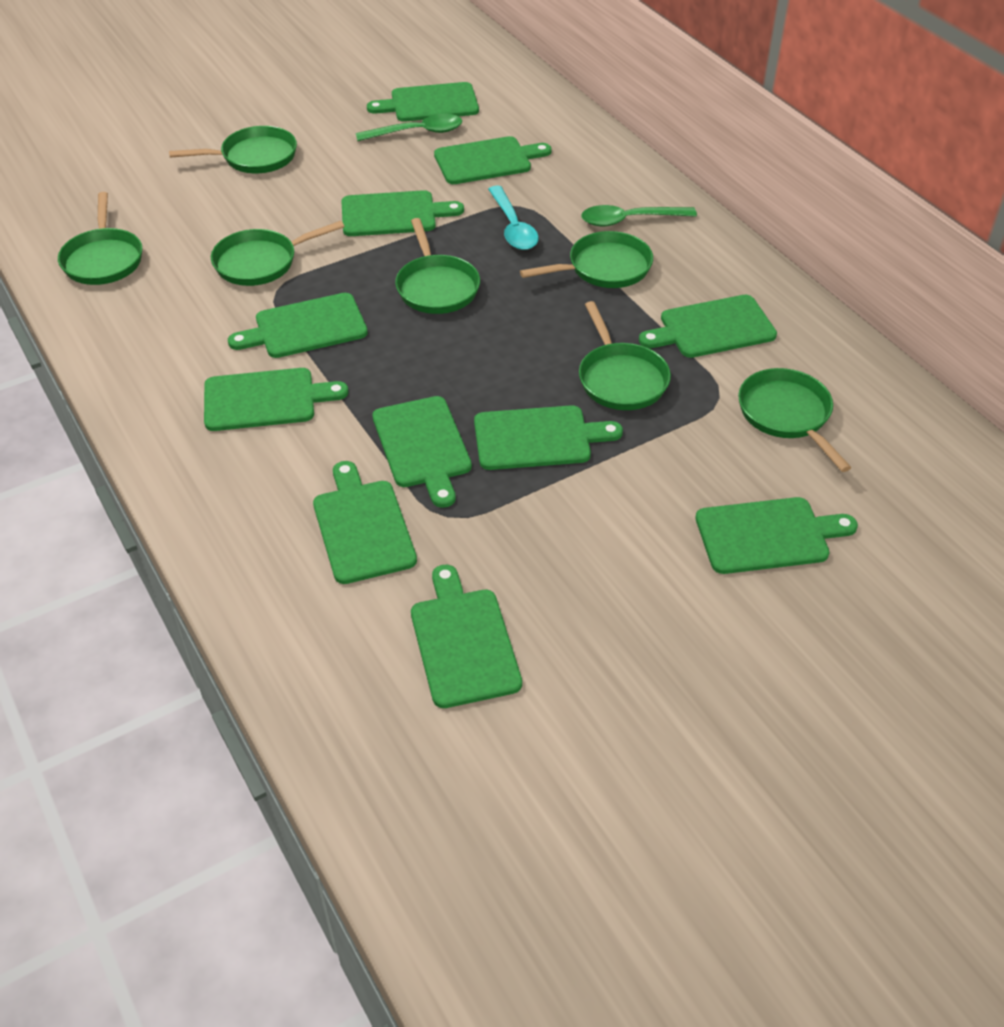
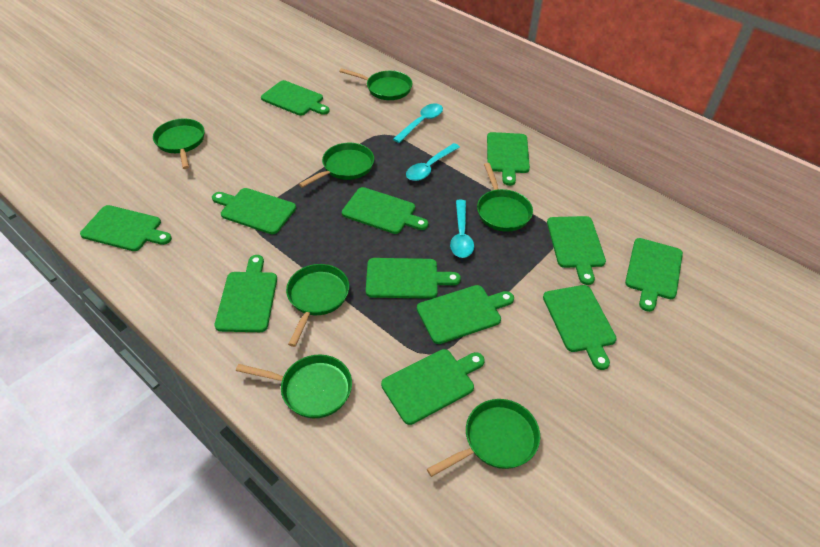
green cutting board: 11 -> 12
green spoon: 2 -> 0
turquoise spoon: 1 -> 3

